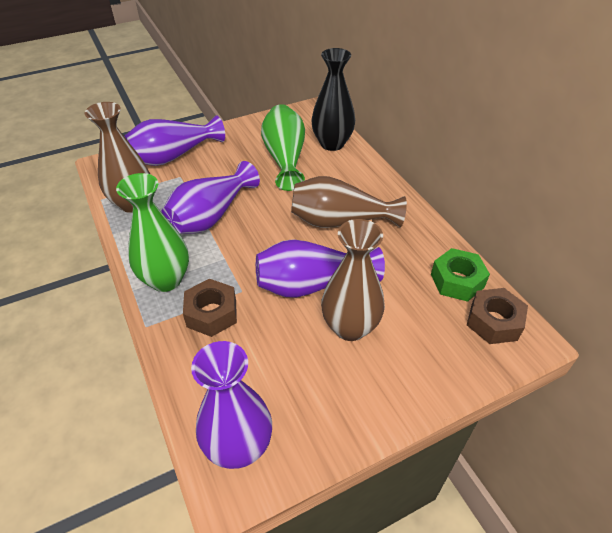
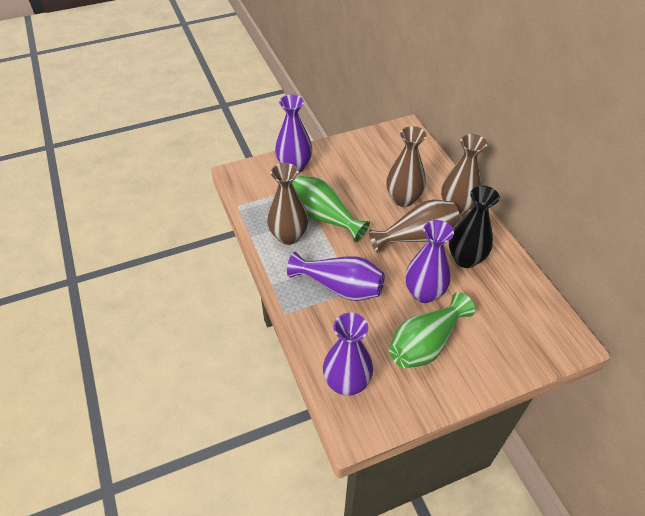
brown nut: 2 -> 0
brown vase: 3 -> 4
green nut: 1 -> 0

